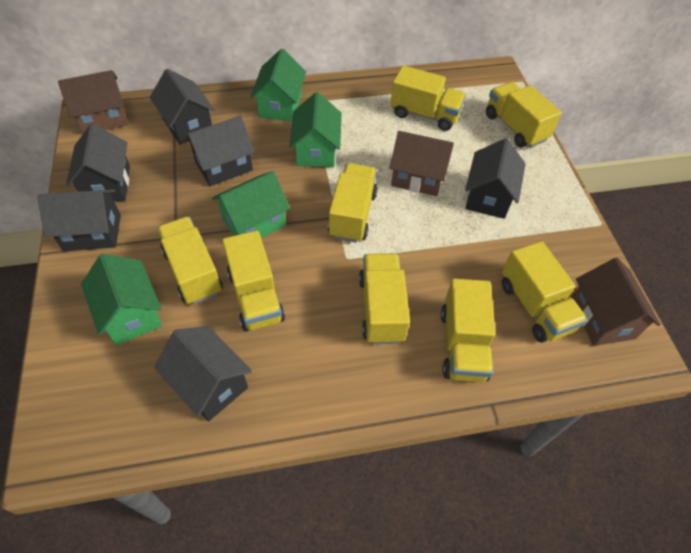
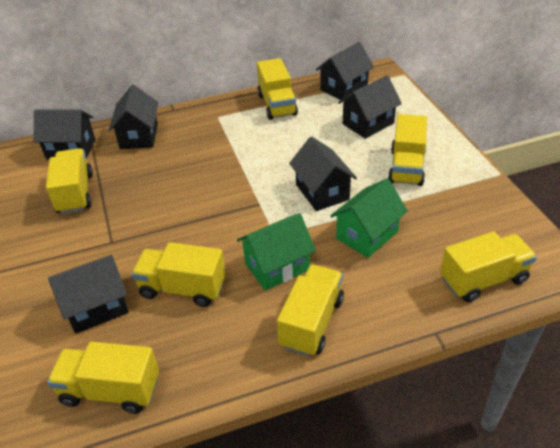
brown house: 3 -> 0
green house: 4 -> 2
yellow truck: 8 -> 7

